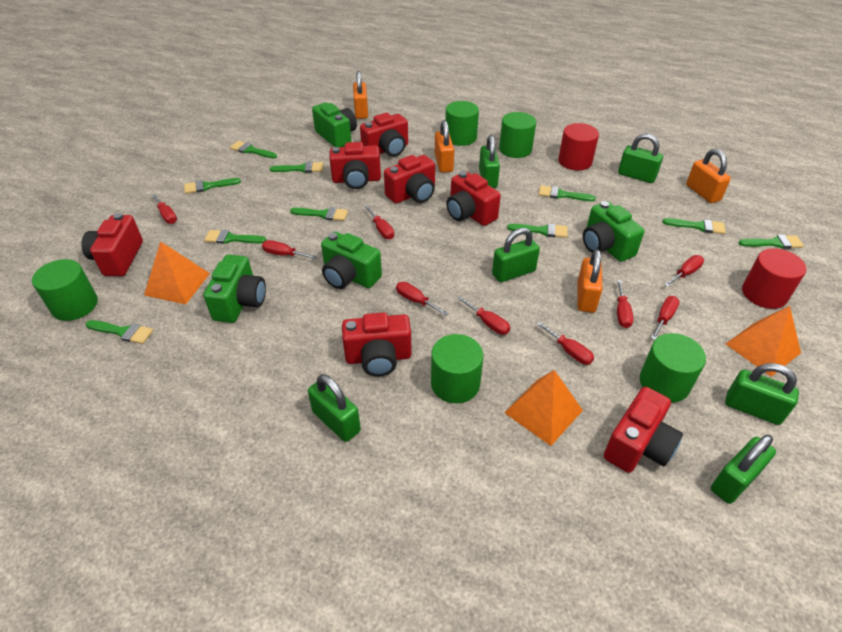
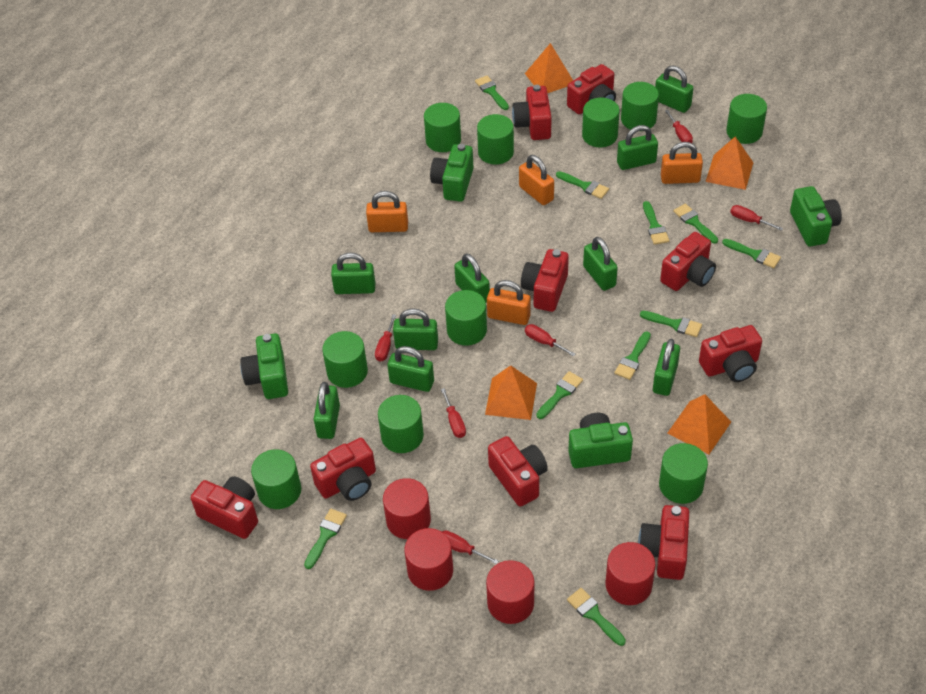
green cylinder: 5 -> 10
green padlock: 6 -> 9
orange pyramid: 3 -> 4
red camera: 7 -> 9
red cylinder: 2 -> 4
red screwdriver: 9 -> 6

